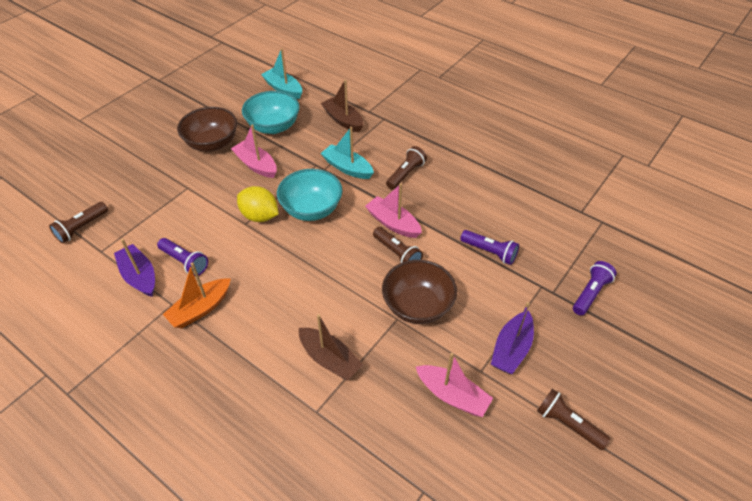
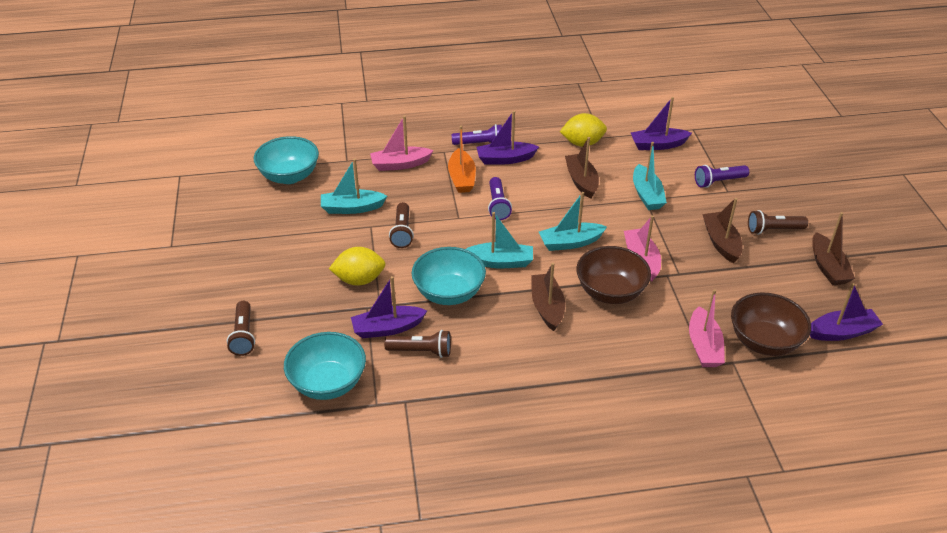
brown boat: 2 -> 4
purple boat: 2 -> 4
turquoise boat: 2 -> 4
turquoise bowl: 2 -> 3
yellow lemon: 1 -> 2

